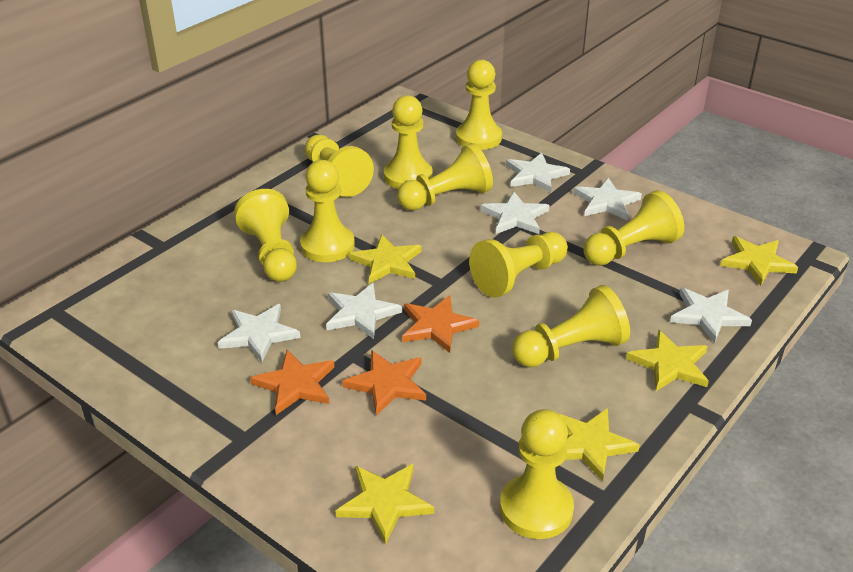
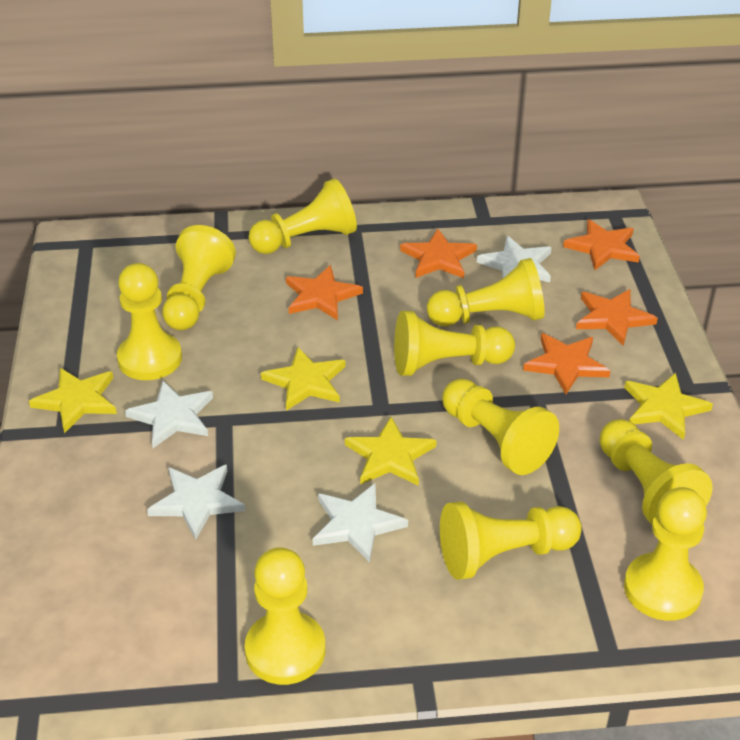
orange star: 3 -> 5
white star: 6 -> 4
yellow star: 5 -> 4

